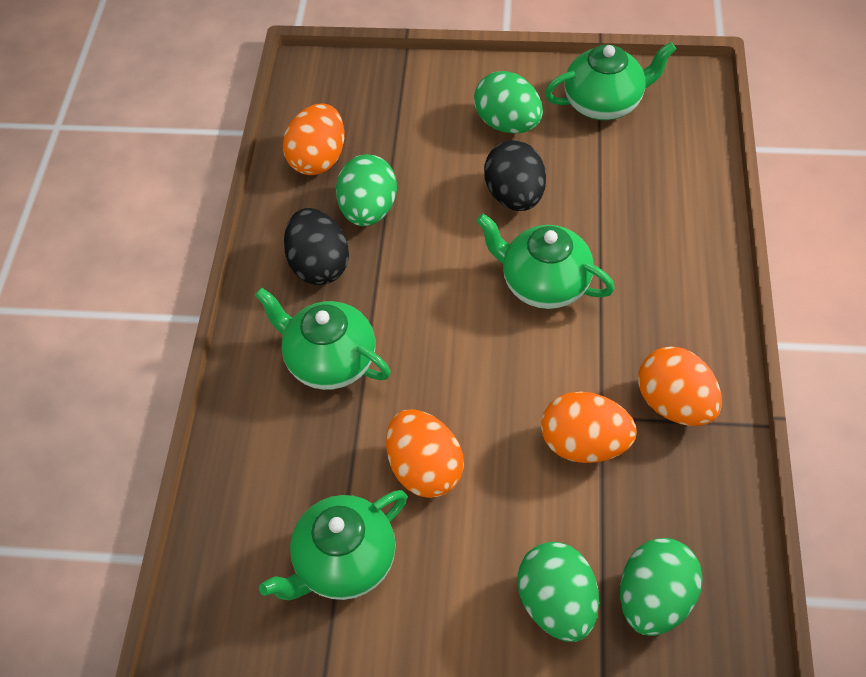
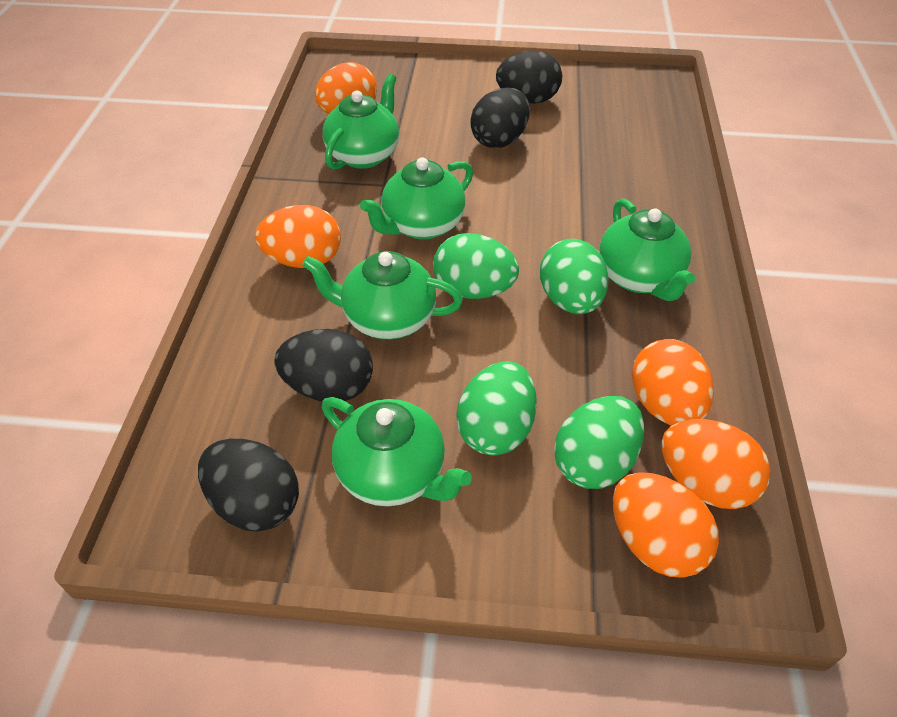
black egg: 2 -> 4
green teapot: 4 -> 5
orange egg: 4 -> 5

